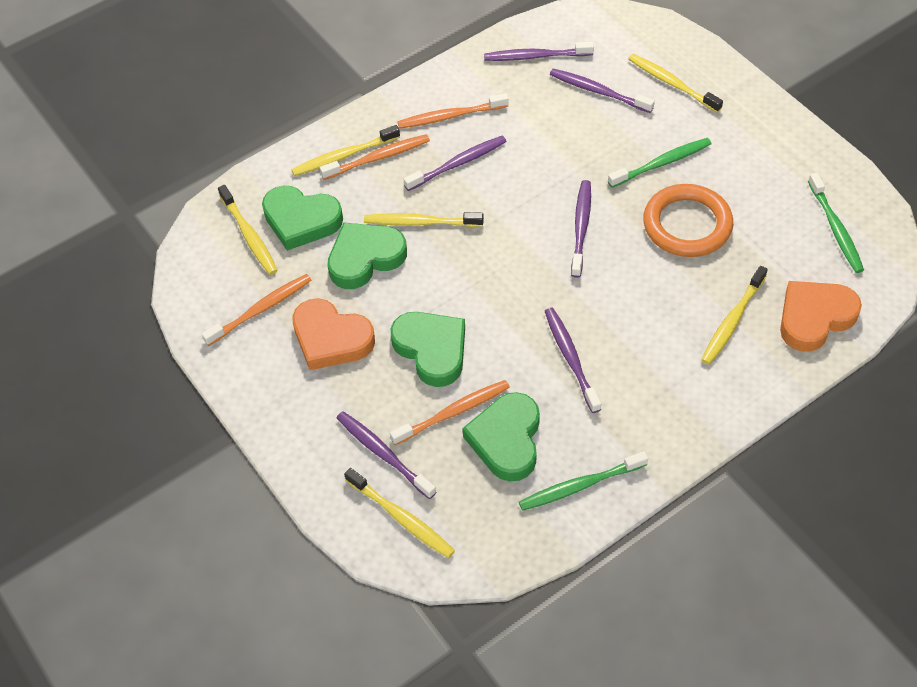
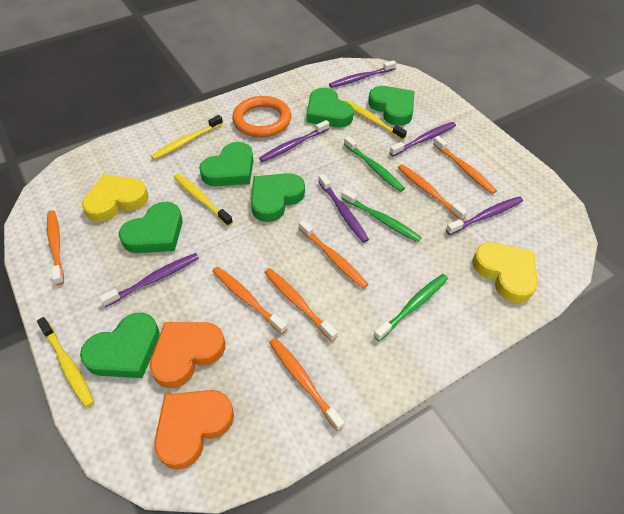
green heart: 4 -> 6
orange toothbrush: 4 -> 7
yellow heart: 0 -> 2
yellow toothbrush: 6 -> 4

